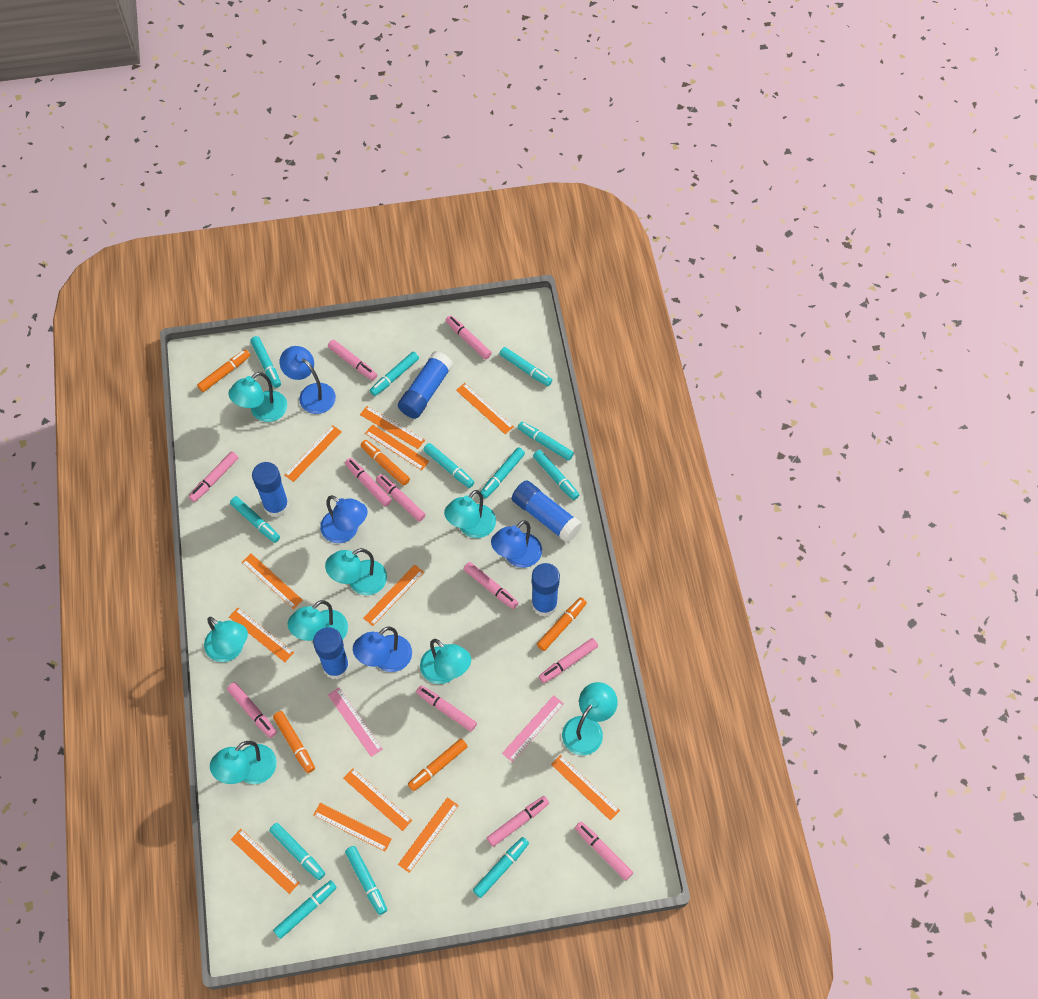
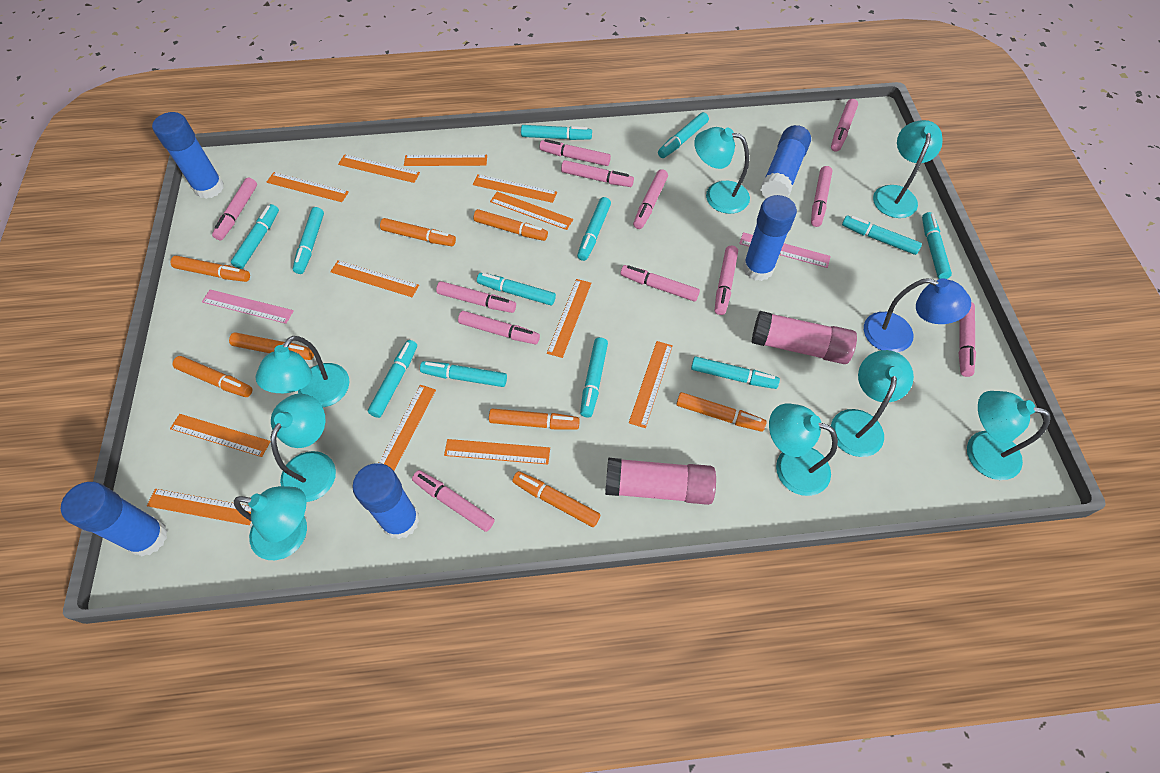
blue lamp: 4 -> 1
orange marker: 5 -> 8
pink glue stick: 0 -> 2
pink marker: 11 -> 12

